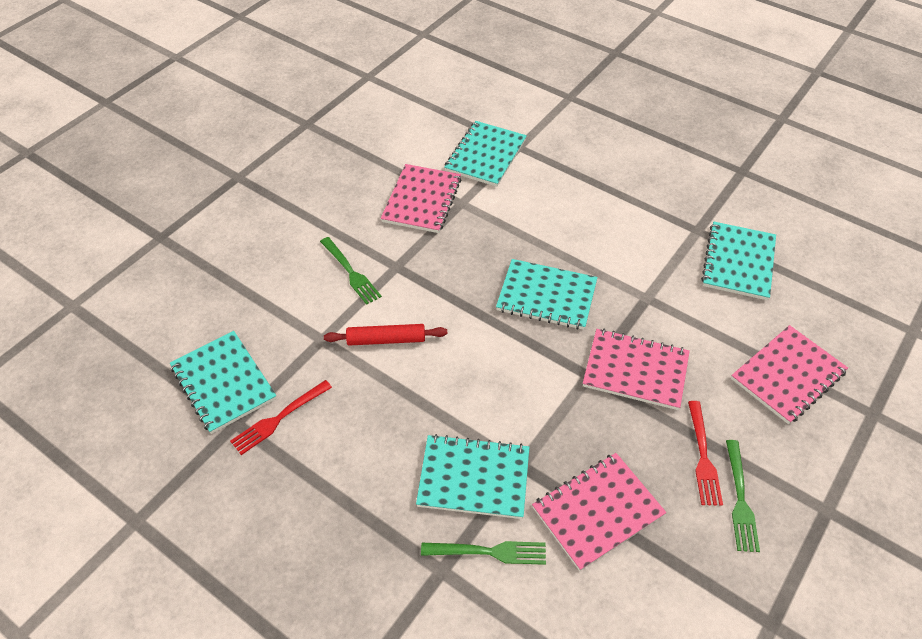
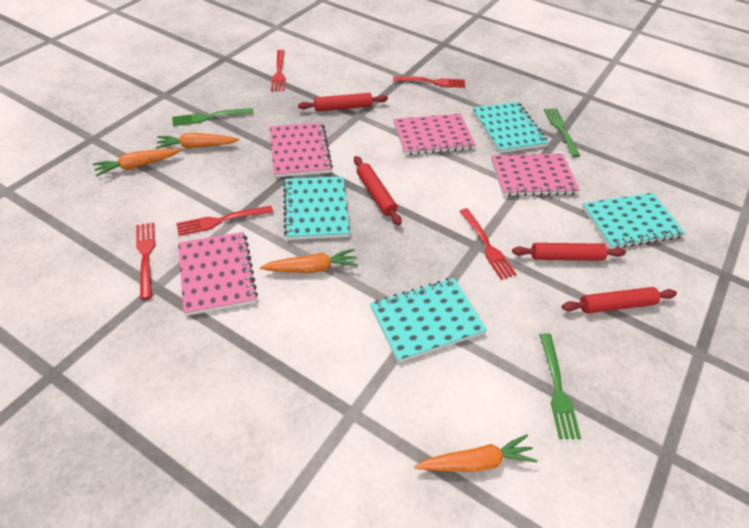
orange carrot: 0 -> 4
red fork: 2 -> 5
red rolling pin: 1 -> 4
turquoise notebook: 5 -> 4

